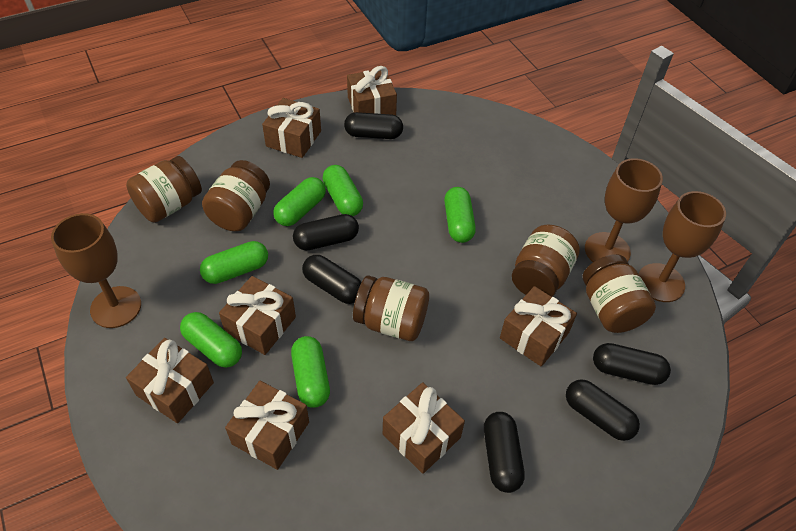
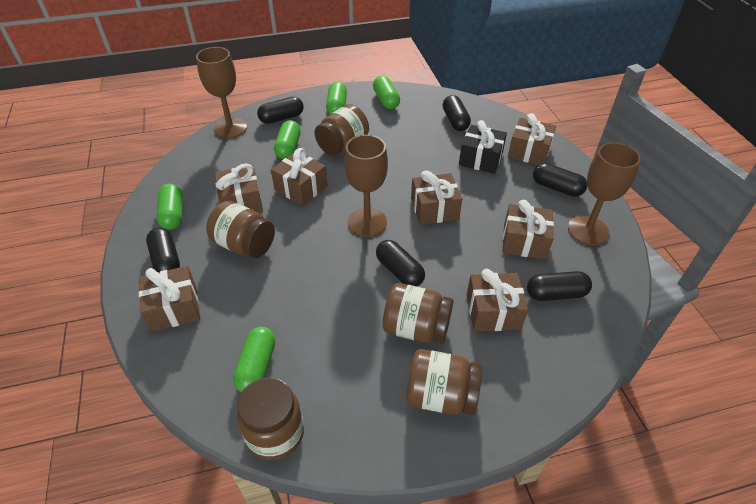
black gift: 0 -> 1
green capsule: 6 -> 5

